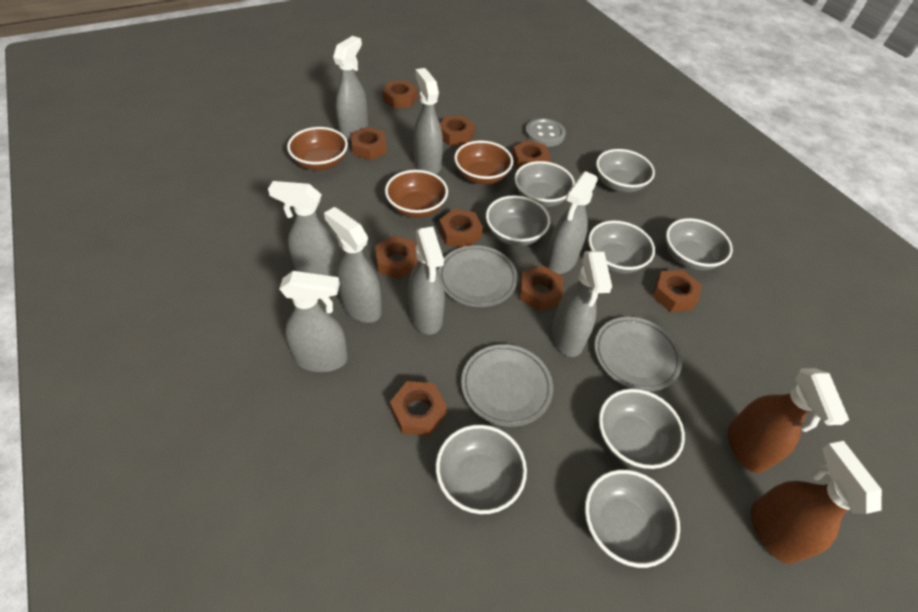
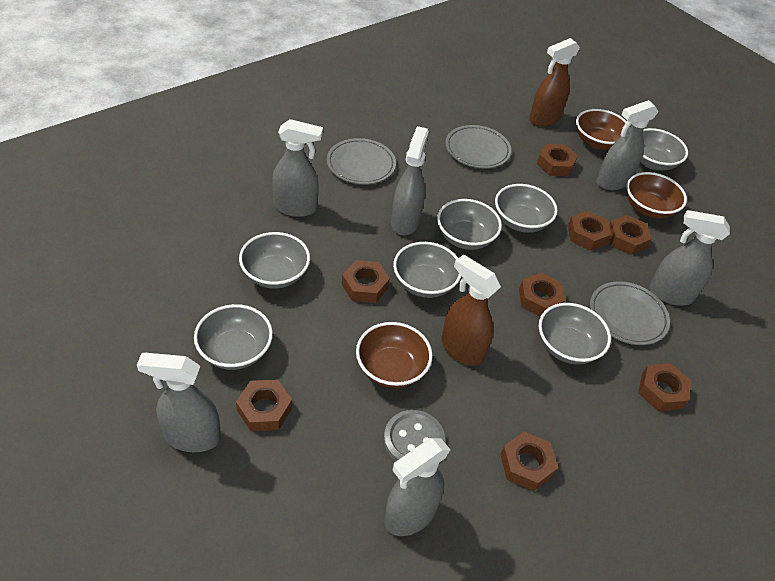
brown nut: 9 -> 8
grey bowl: 8 -> 7
grey spray bottle: 8 -> 6

